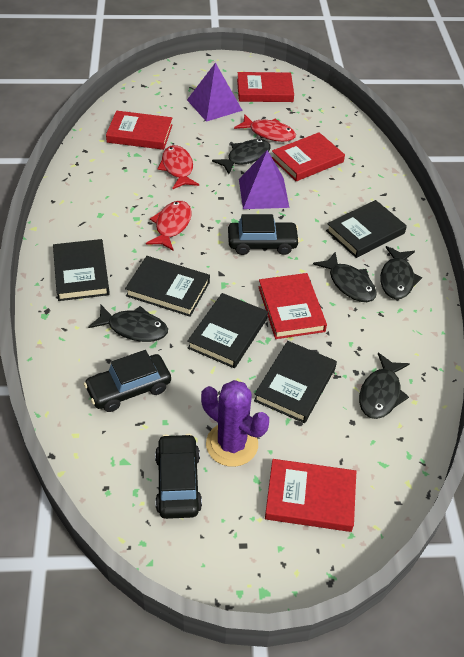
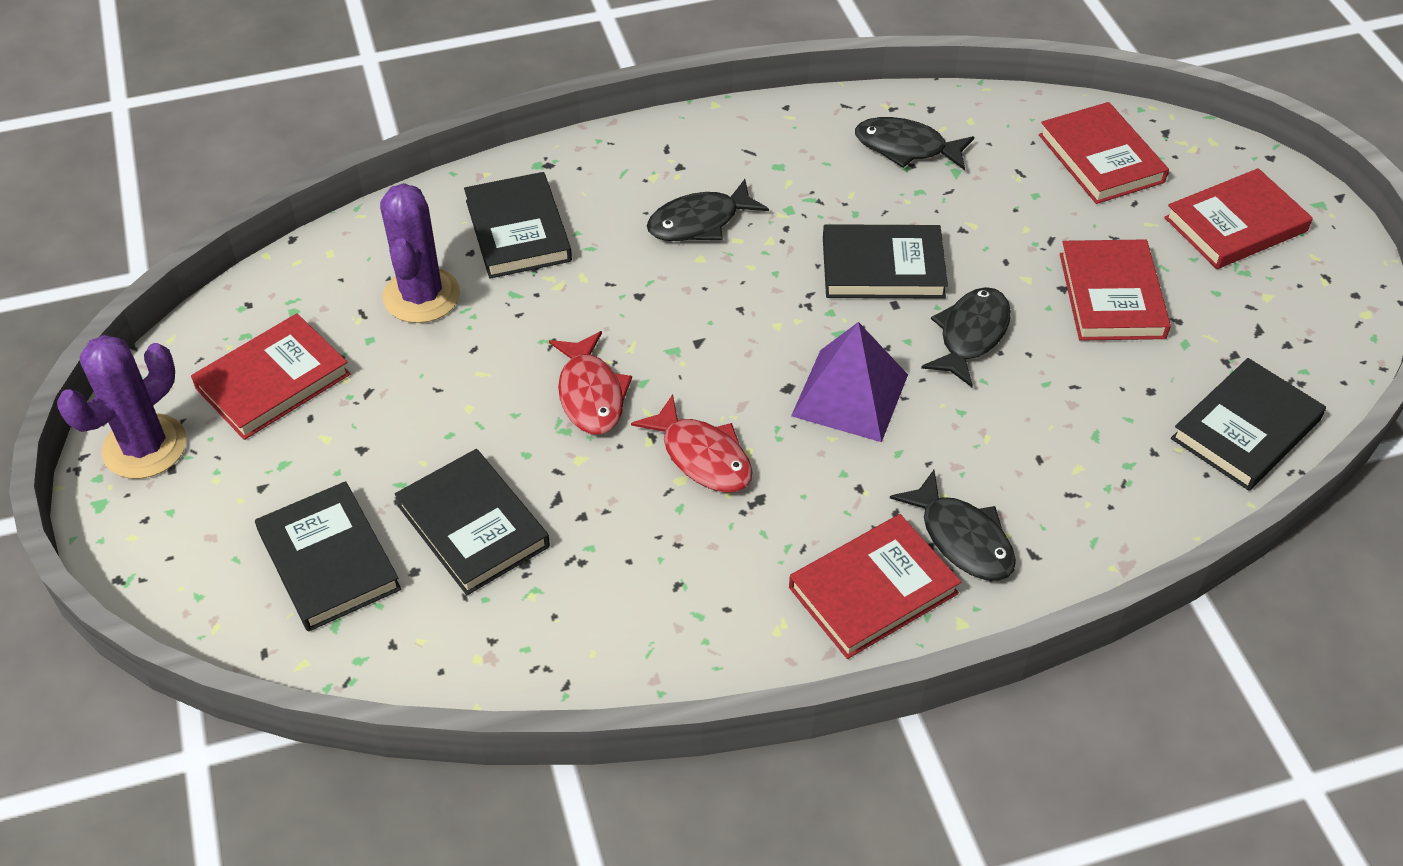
black car: 3 -> 0
black fish: 5 -> 4
purple cactus: 1 -> 2
purple pyramid: 2 -> 1
red fish: 3 -> 2

